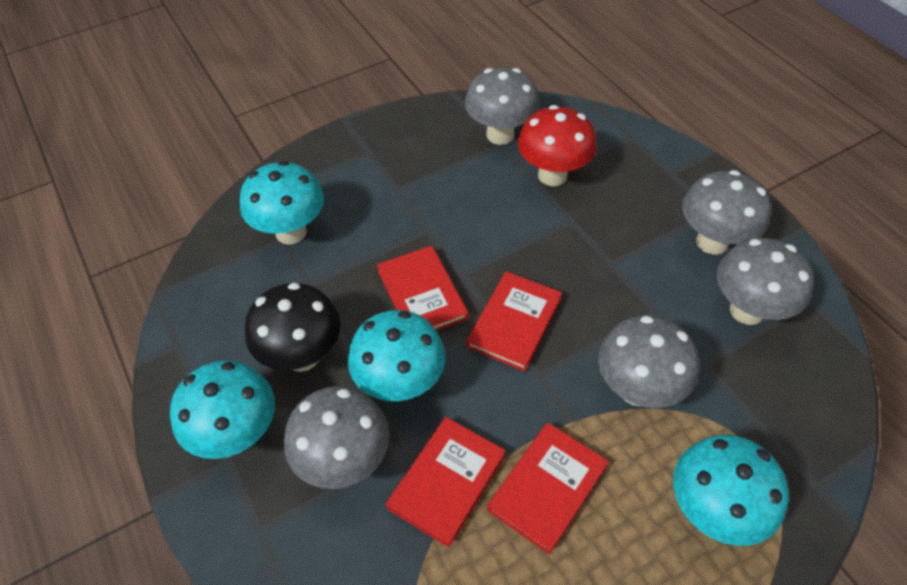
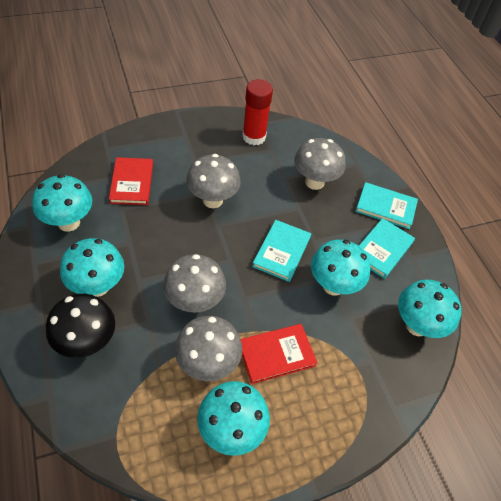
grey mushroom: 5 -> 4
red book: 4 -> 2
red glue stick: 0 -> 1
red mushroom: 1 -> 0
turquoise book: 0 -> 3
turquoise mushroom: 4 -> 5

